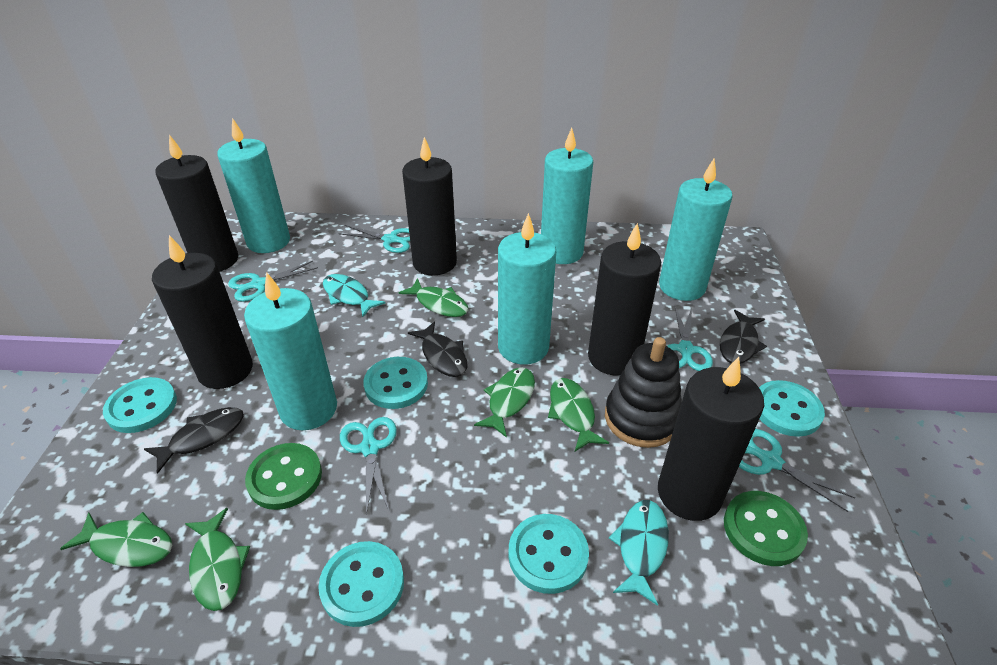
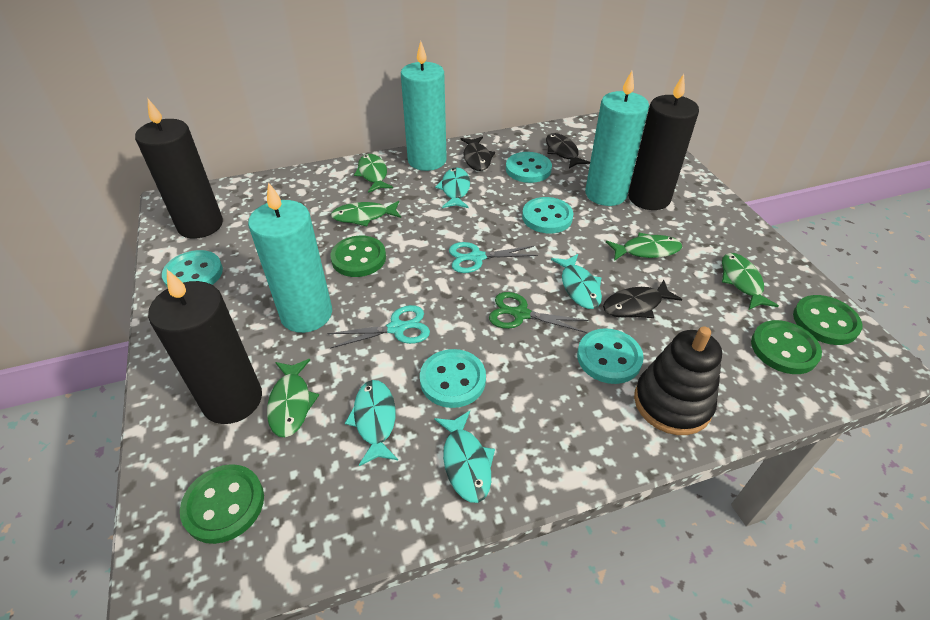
black candle: 5 -> 3
green button: 2 -> 4
green scissors: 0 -> 1
turquoise candle: 5 -> 3
turquoise fish: 2 -> 4
turquoise scissors: 5 -> 2

